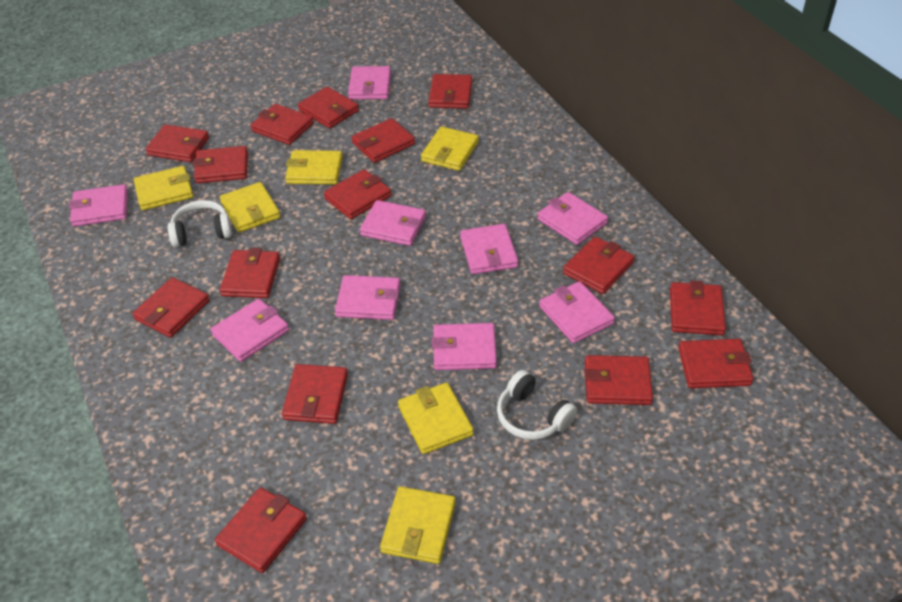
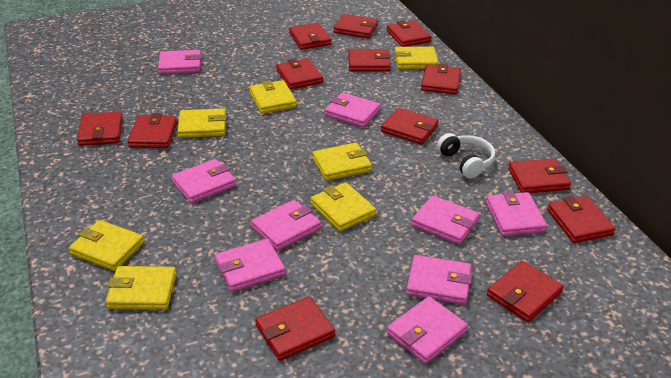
red wallet: 15 -> 13
white headphones: 2 -> 1
yellow wallet: 6 -> 7

